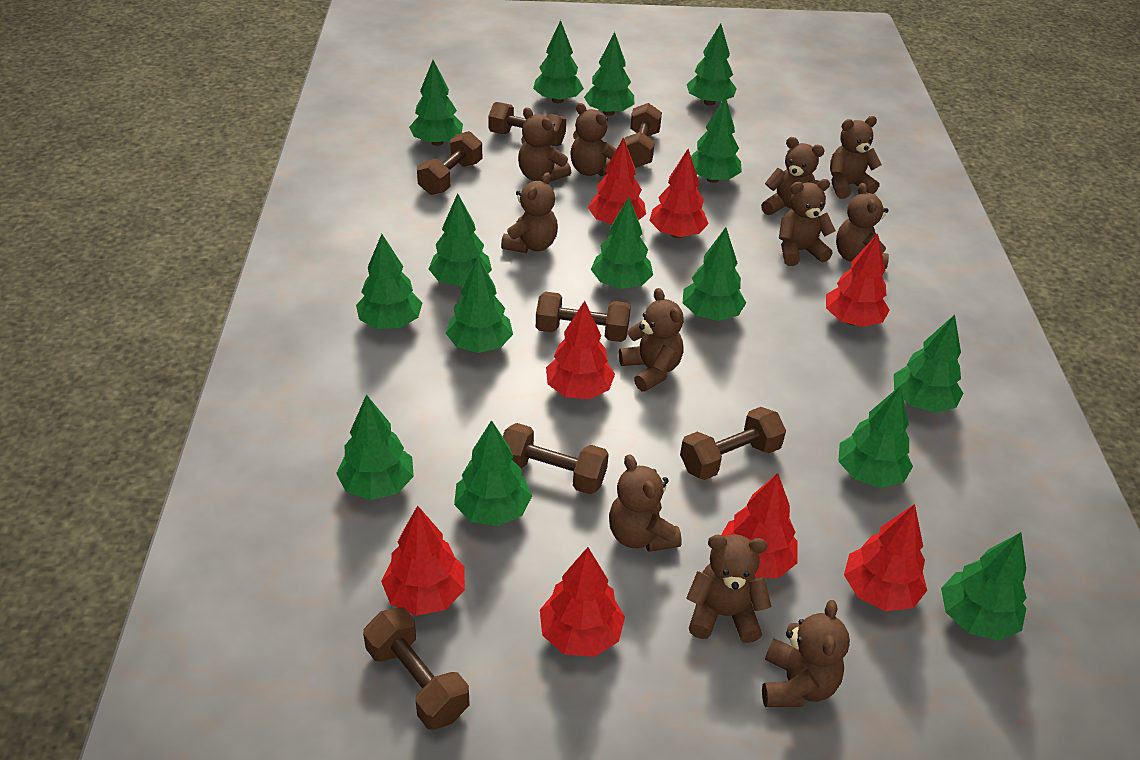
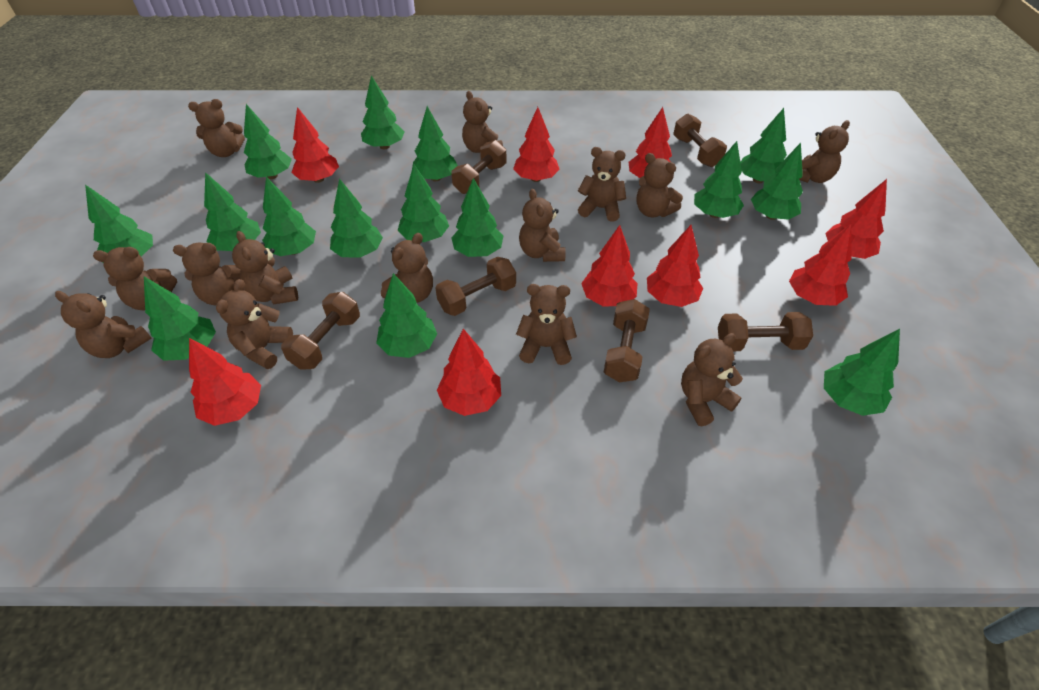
brown dumbbell: 7 -> 6
brown teddy bear: 11 -> 14
red tree: 8 -> 9

